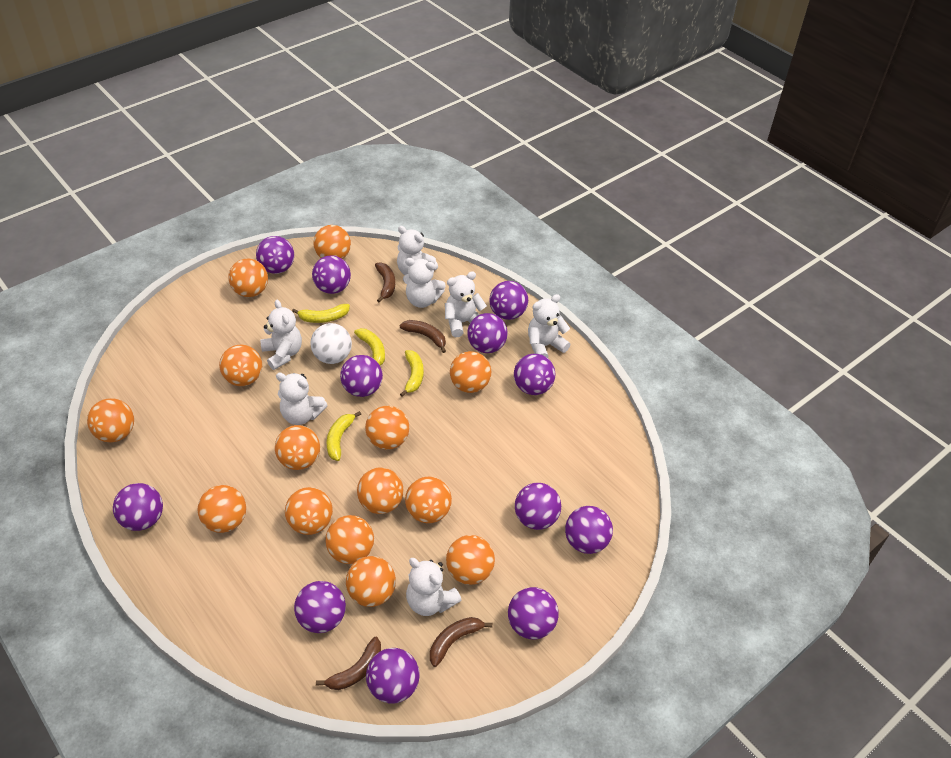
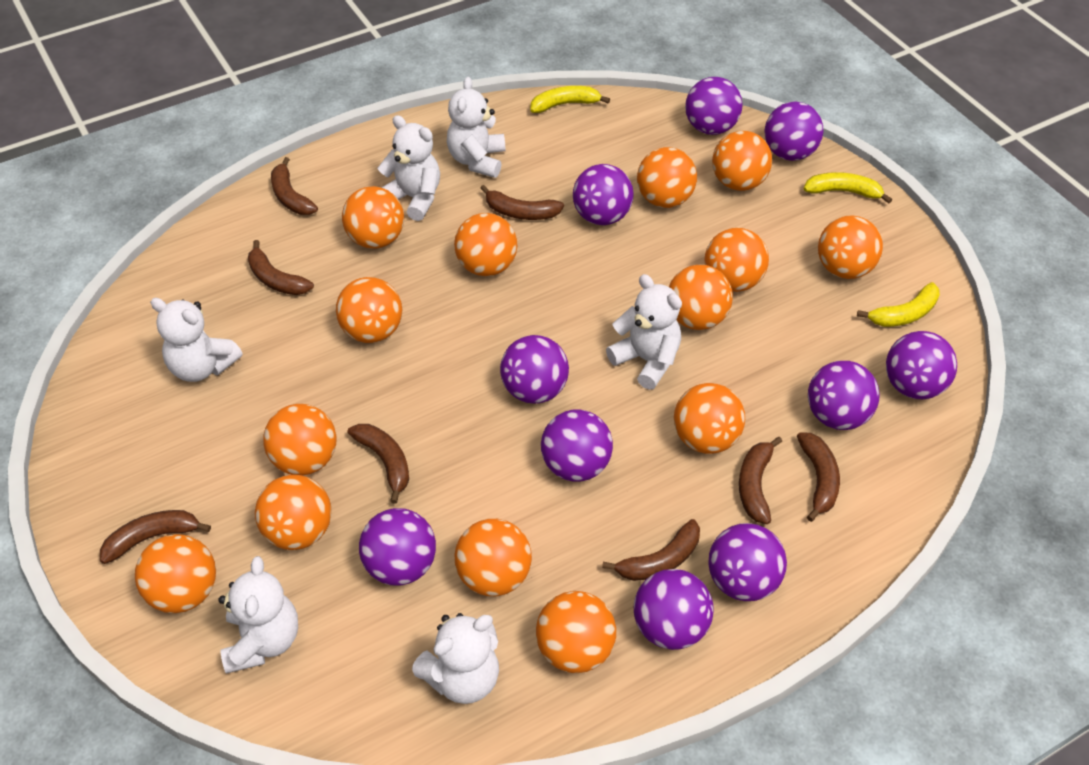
brown banana: 4 -> 8
purple ball: 12 -> 10
white ball: 1 -> 0
white teddy bear: 7 -> 6
yellow banana: 4 -> 3

